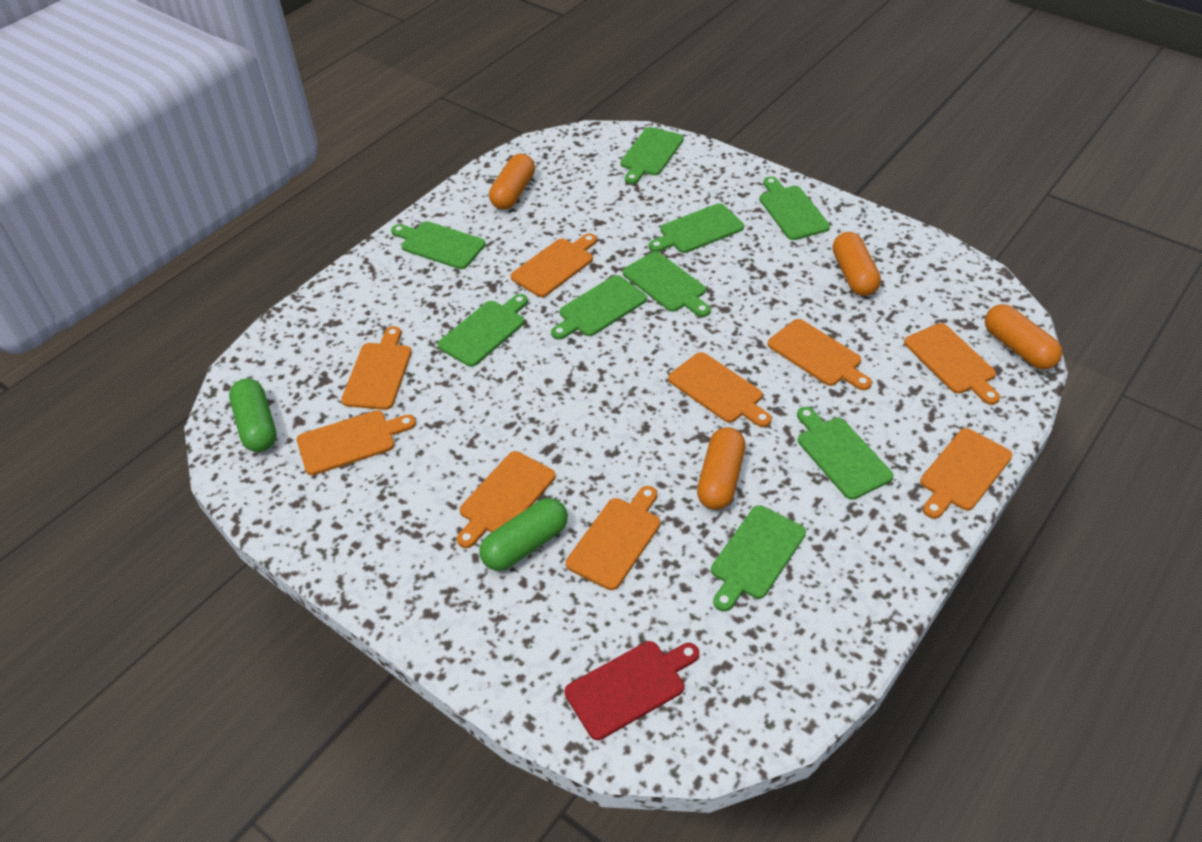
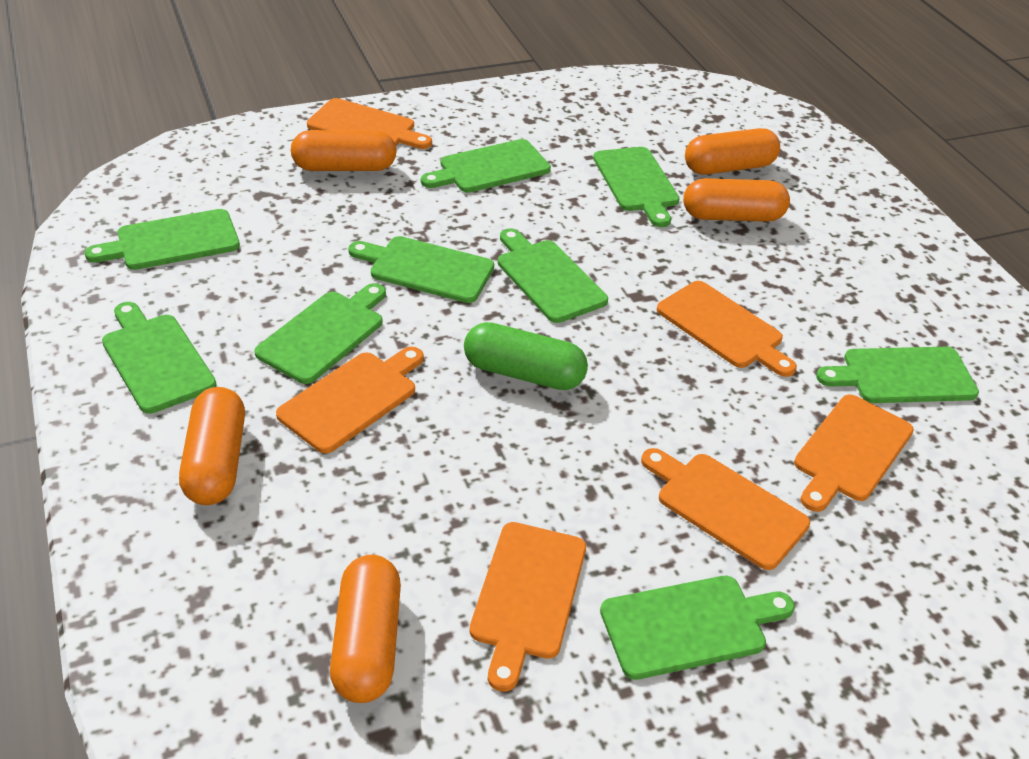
green capsule: 2 -> 1
orange capsule: 4 -> 5
orange cutting board: 9 -> 6
red cutting board: 1 -> 0

